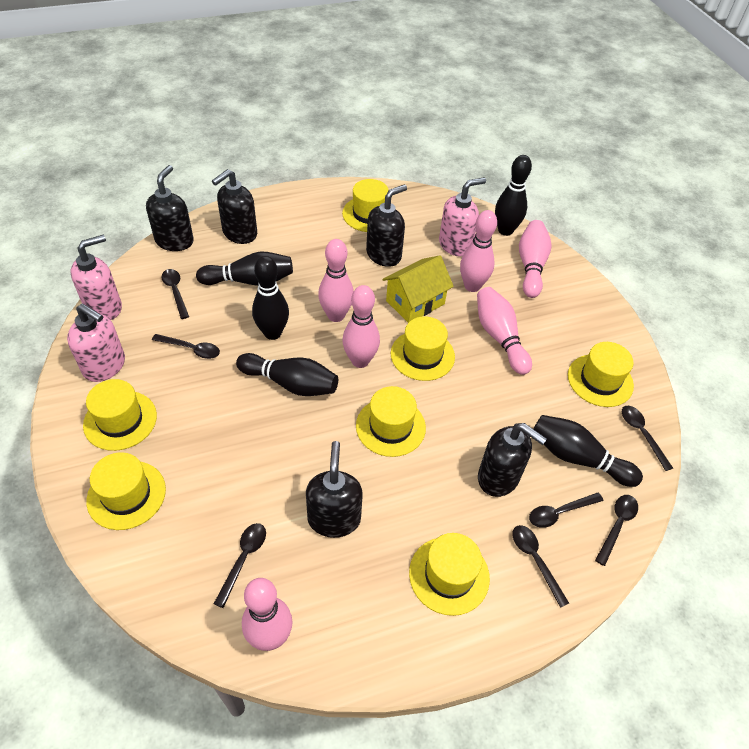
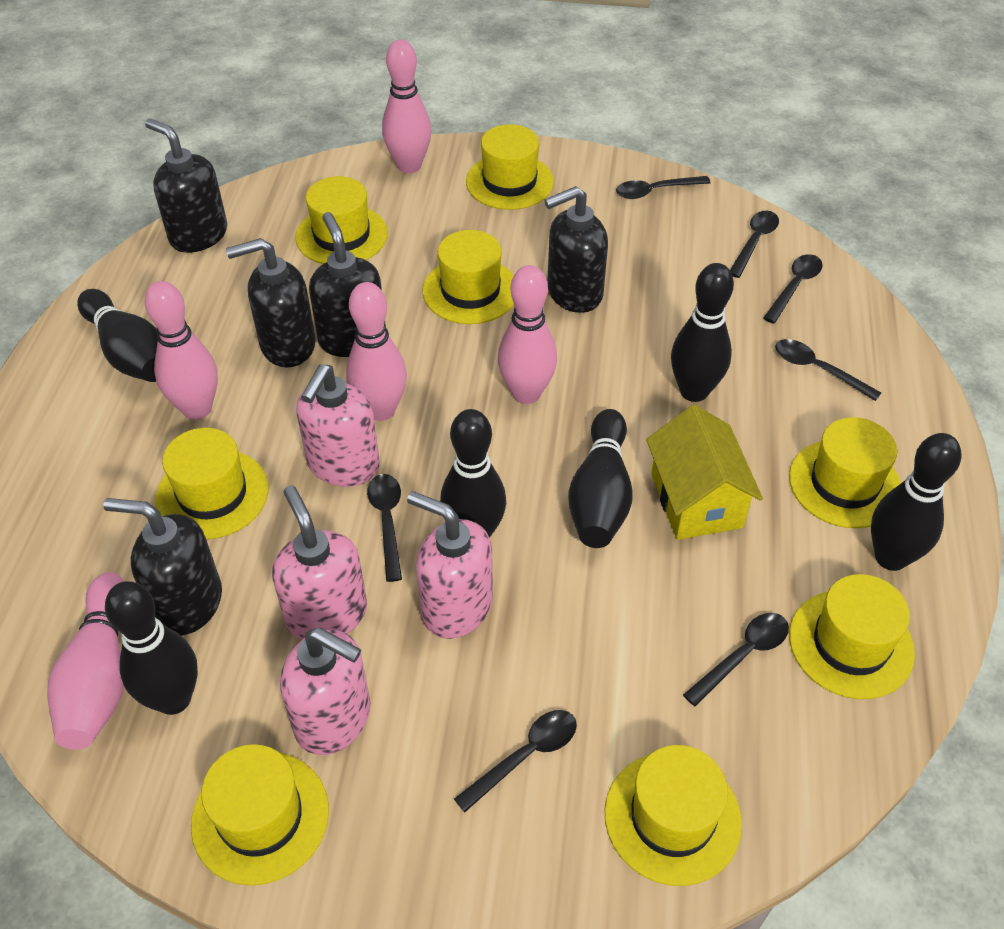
black bowling pin: 5 -> 6
pink bowling pin: 6 -> 5
pink soap dispenser: 3 -> 4
yellow hat: 7 -> 8

